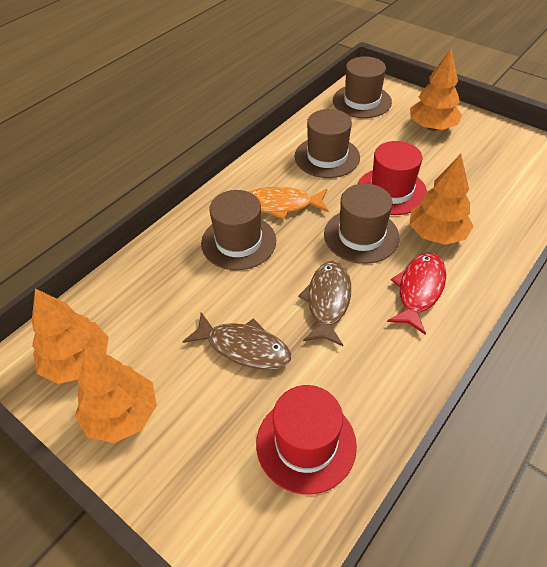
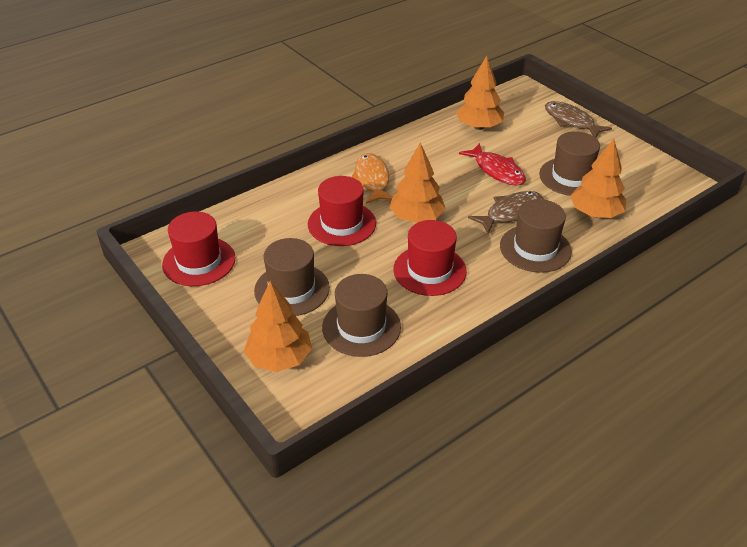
red hat: 2 -> 3

